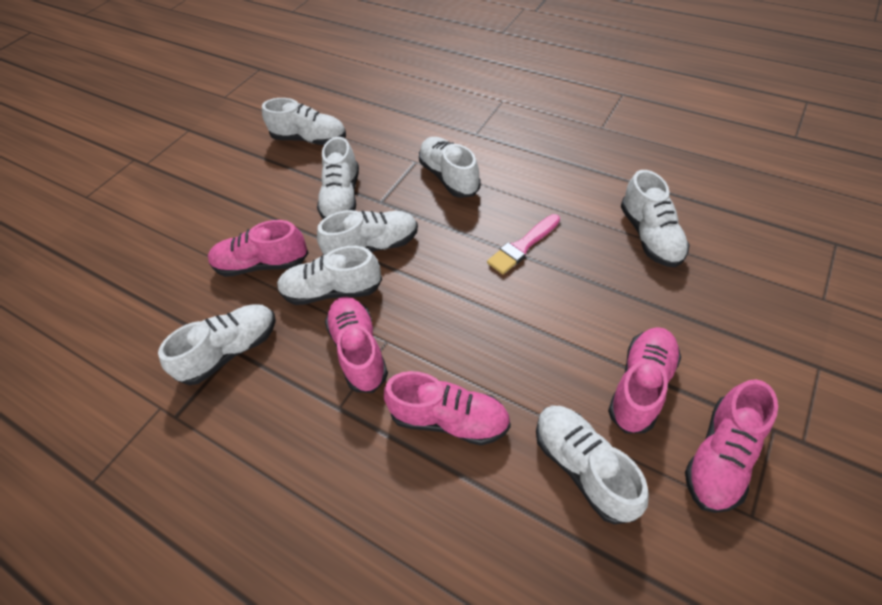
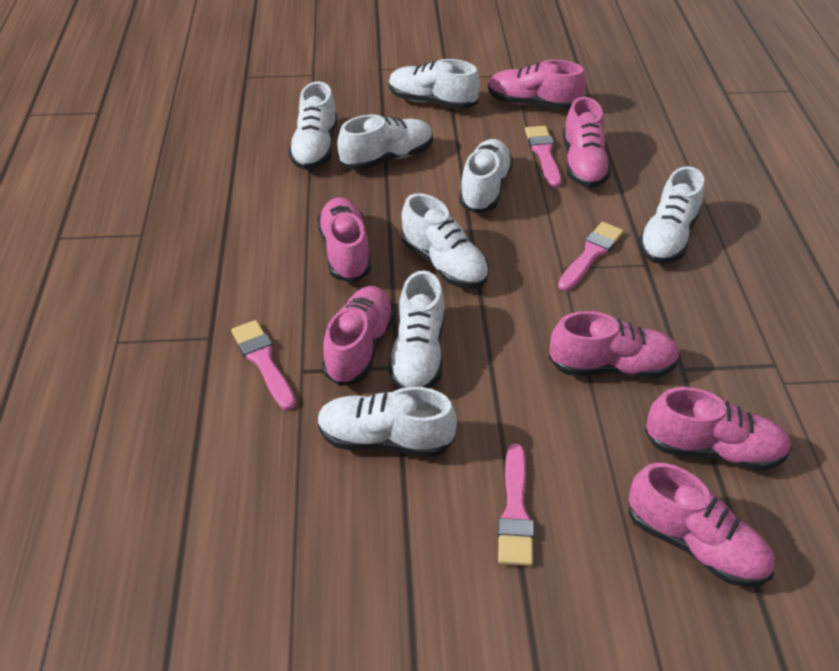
pink brush: 1 -> 4
pink shoe: 5 -> 7

